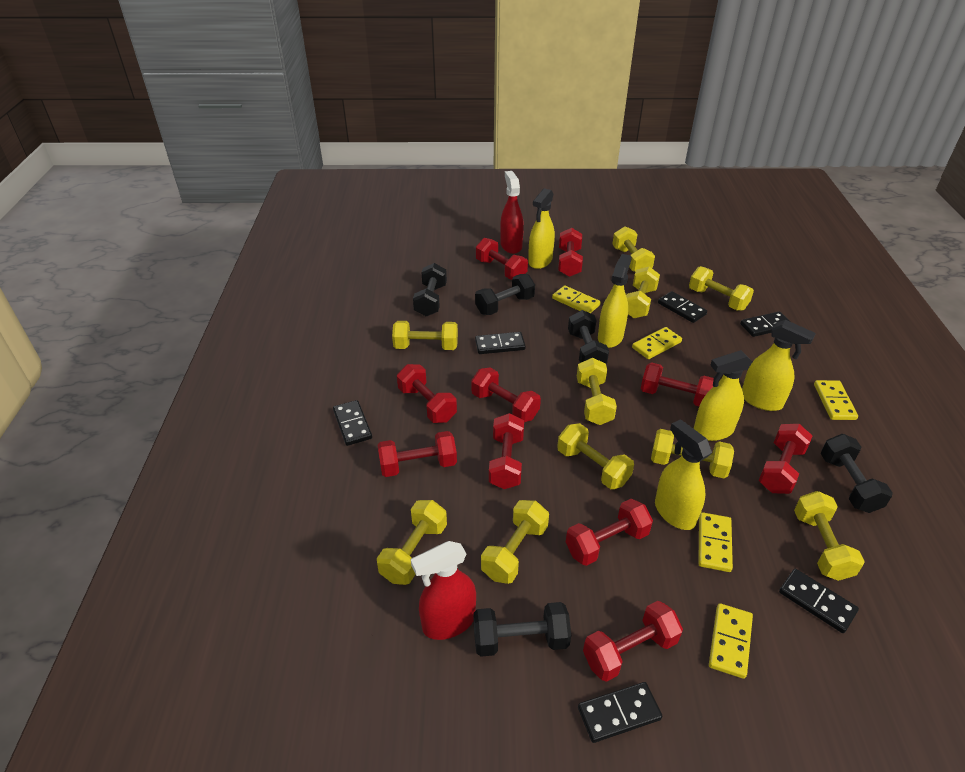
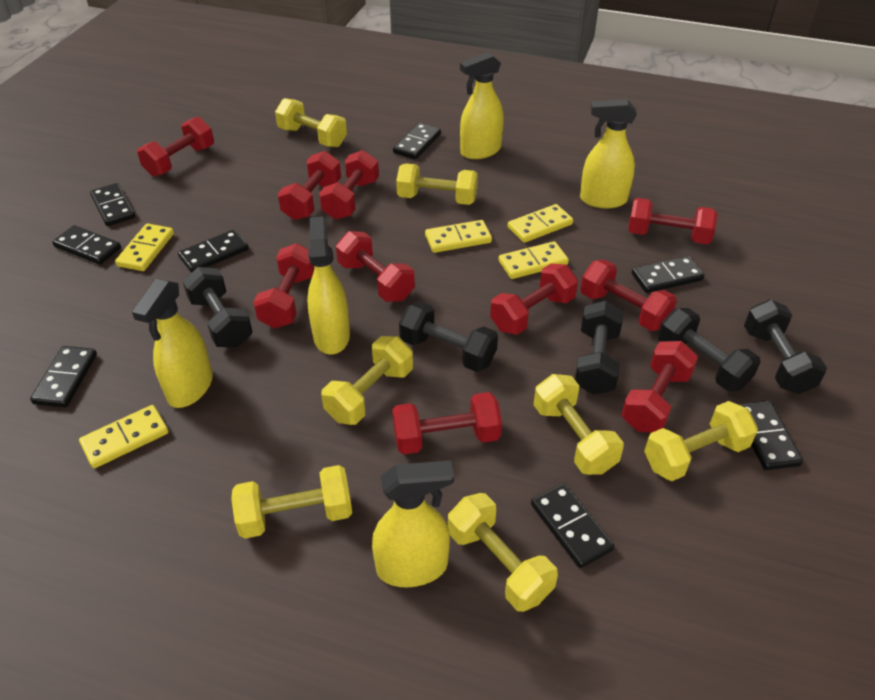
black domino: 6 -> 8
red spray bottle: 2 -> 0
yellow dumbbell: 10 -> 7

